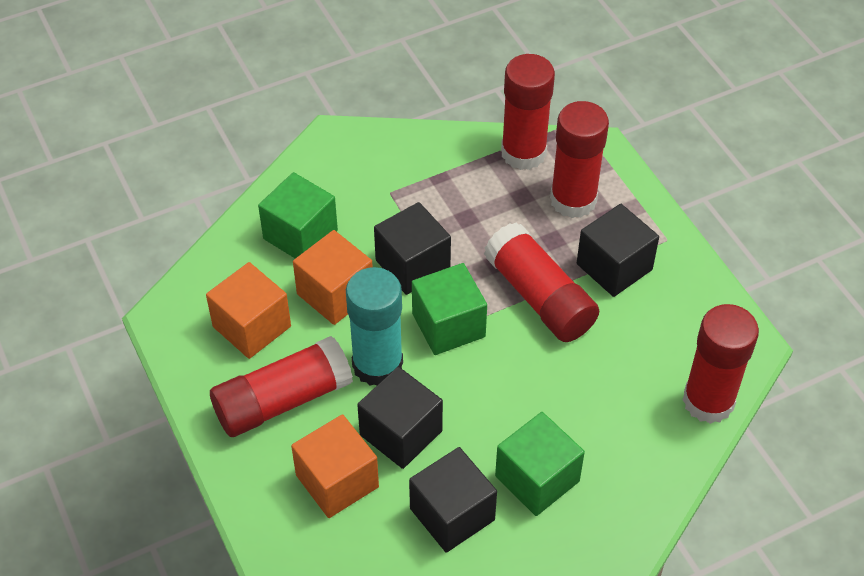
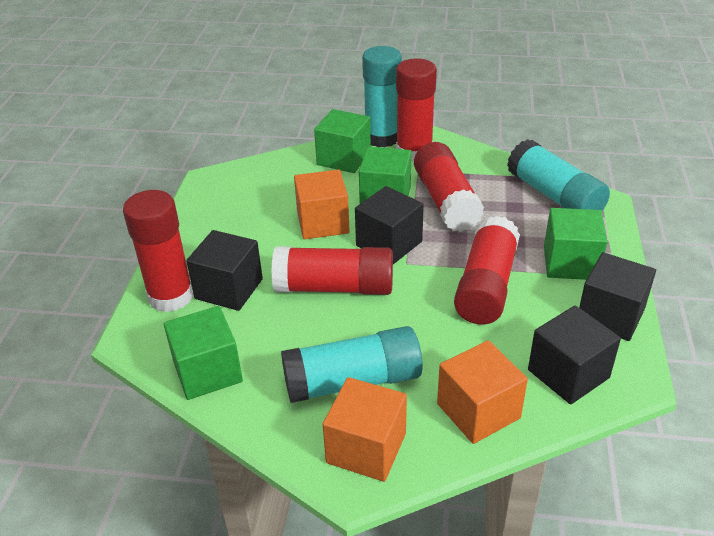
green cube: 3 -> 4
turquoise glue stick: 1 -> 3

